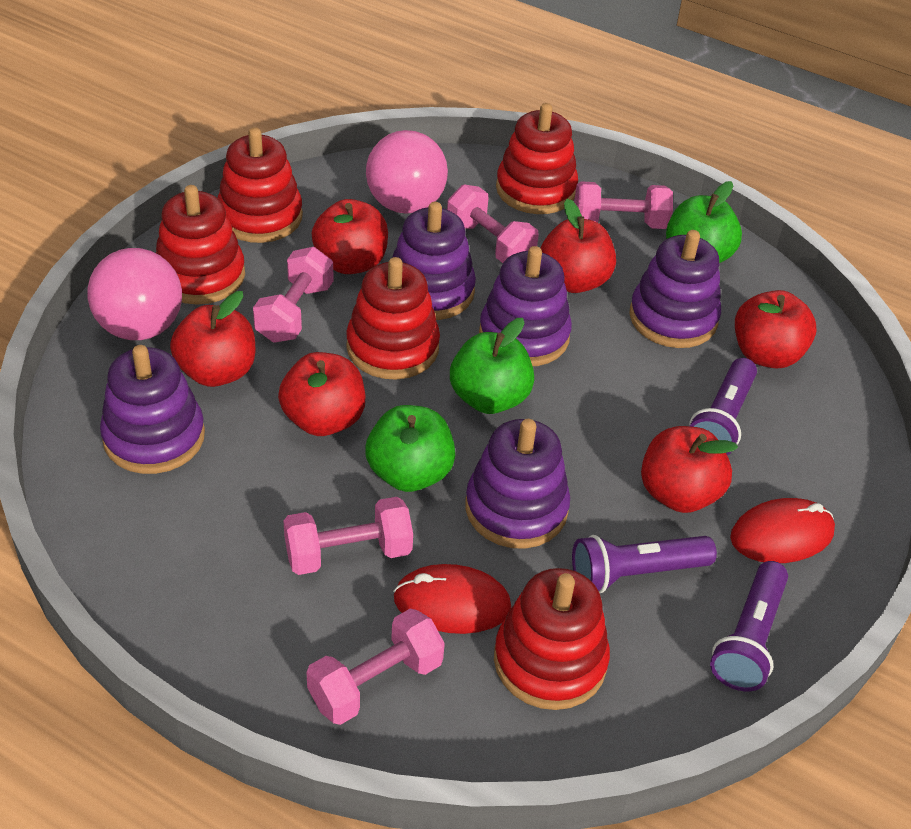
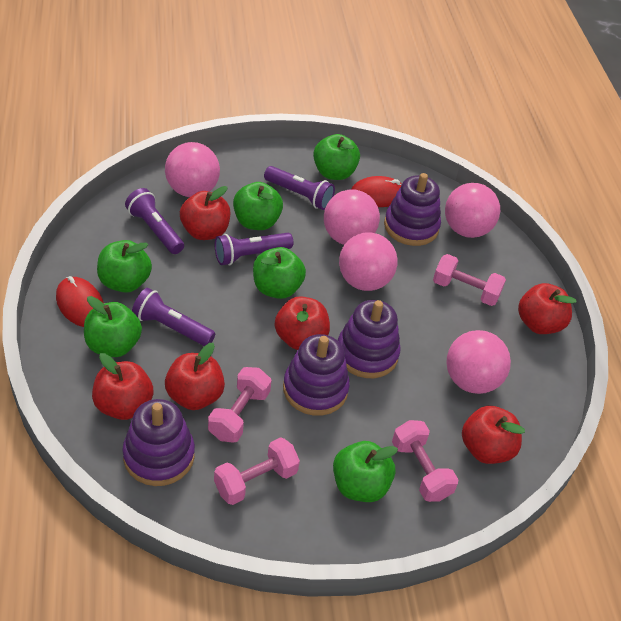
green apple: 3 -> 6
pink ball: 2 -> 5
pink dumbbell: 5 -> 4
purple flashlight: 3 -> 4
purple stacking toy: 5 -> 4
red stacking toy: 5 -> 0

